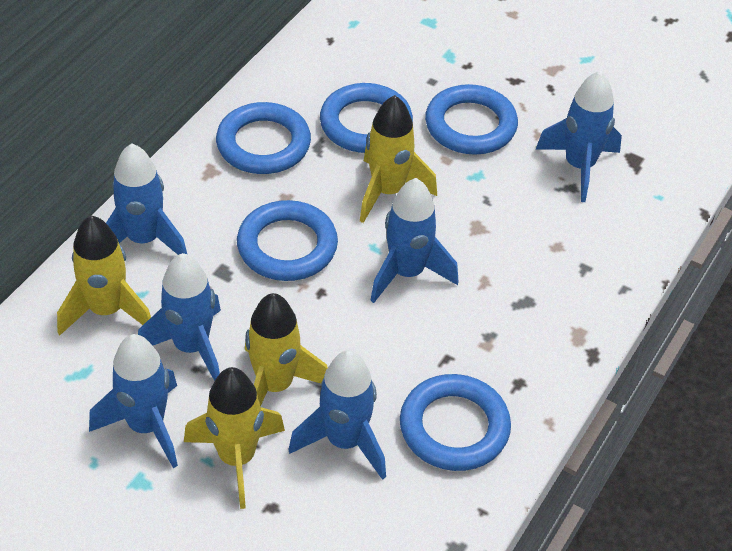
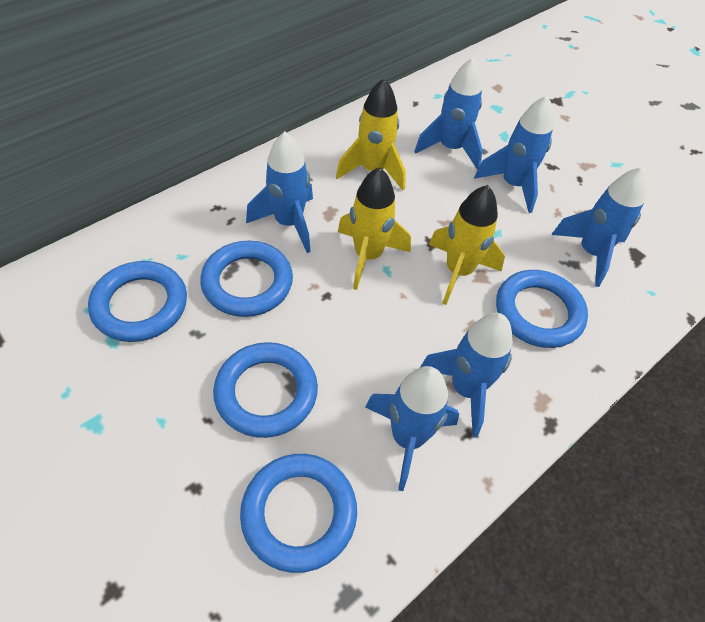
yellow rocket: 4 -> 3

